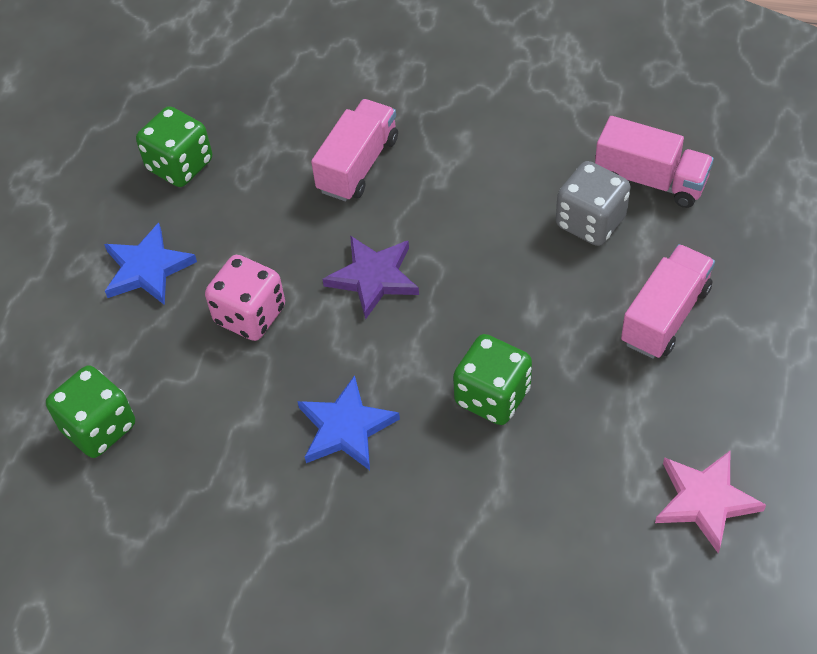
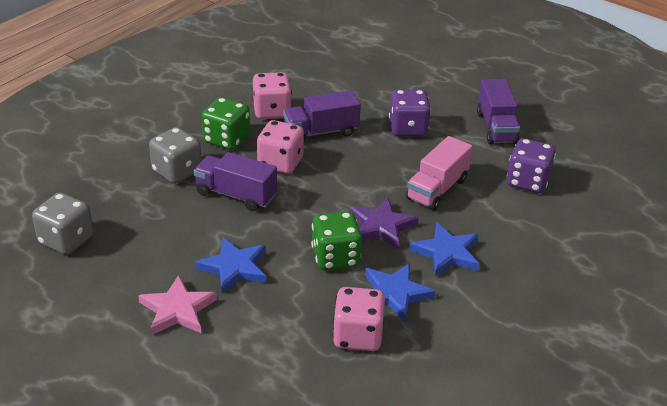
blue star: 2 -> 3
green dice: 3 -> 2
grey dice: 1 -> 2
pink dice: 1 -> 3
pink truck: 3 -> 1
purple dice: 0 -> 2
purple truck: 0 -> 3

